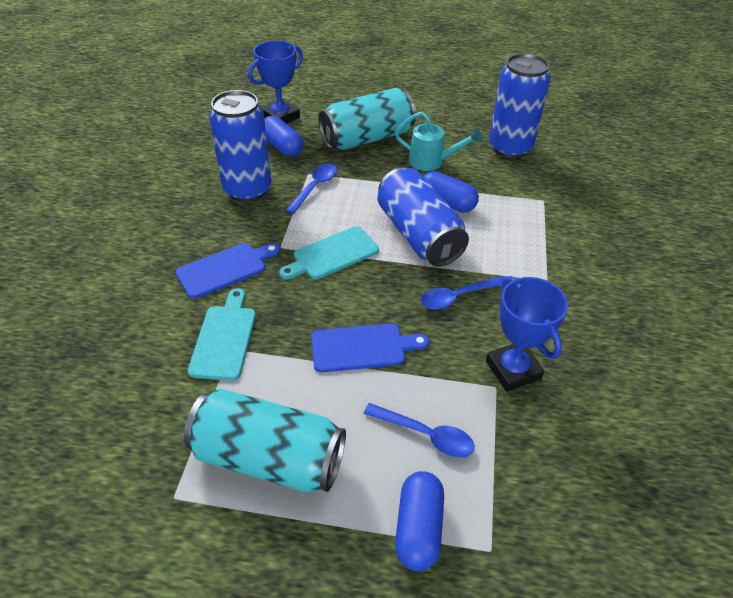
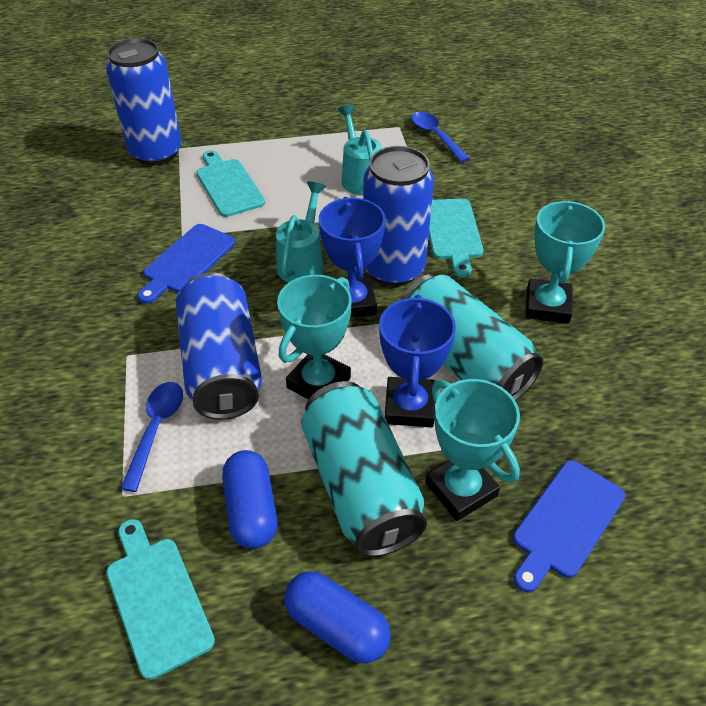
blue capsule: 3 -> 2
blue spoon: 3 -> 2
turquoise cutting board: 2 -> 3
turquoise trophy: 0 -> 3
turquoise watering can: 1 -> 2

